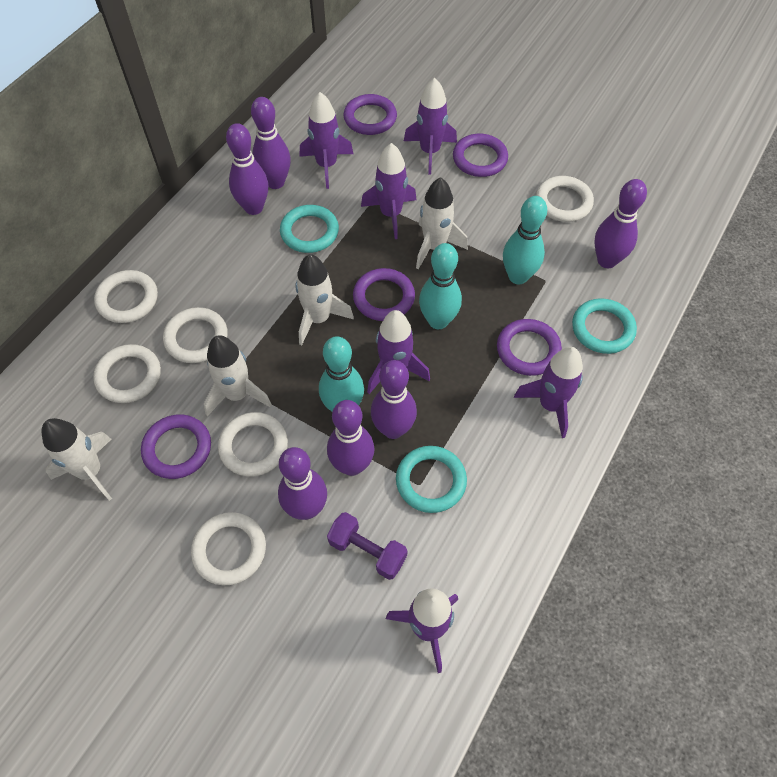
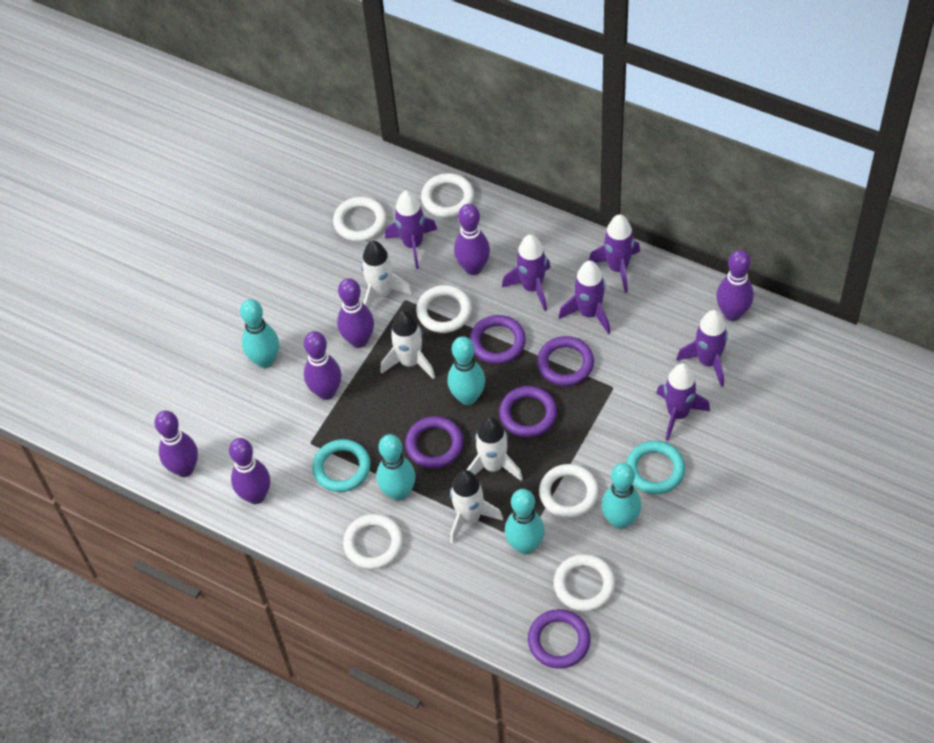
purple dumbbell: 1 -> 0
turquoise bowling pin: 3 -> 5
turquoise ring: 3 -> 2

